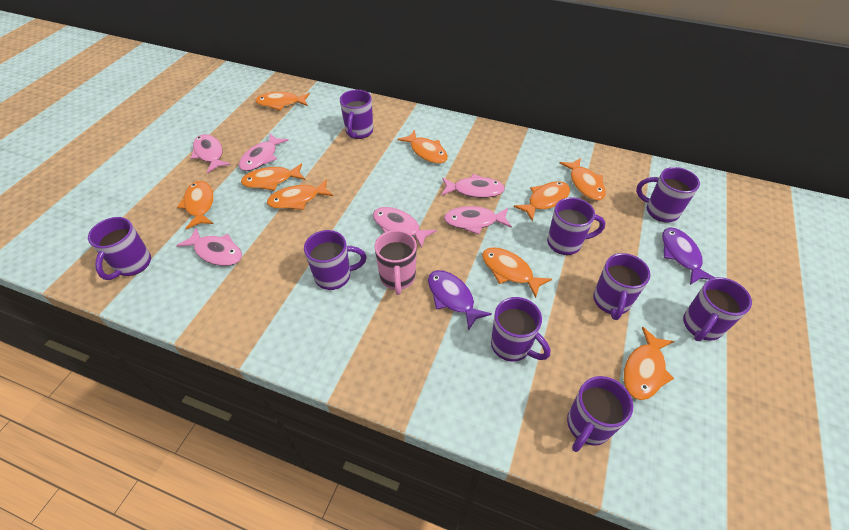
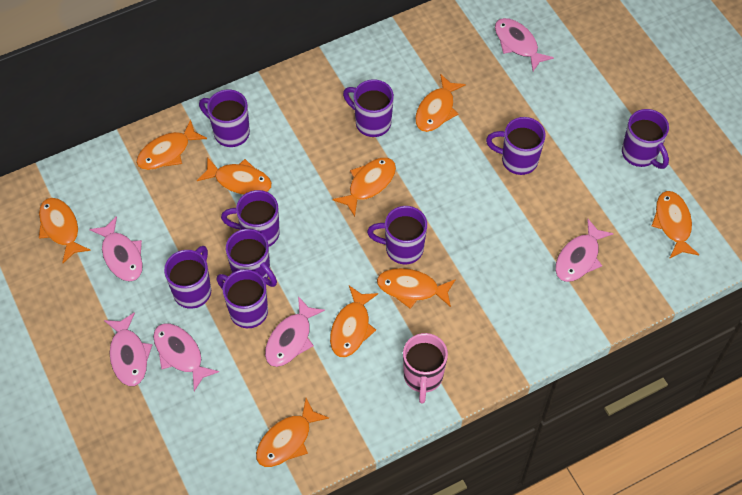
purple fish: 2 -> 0

